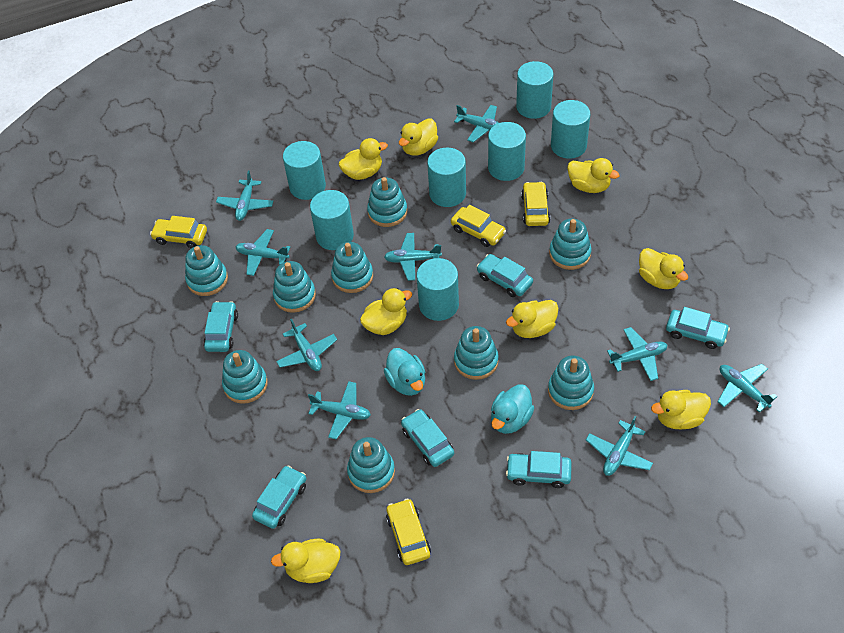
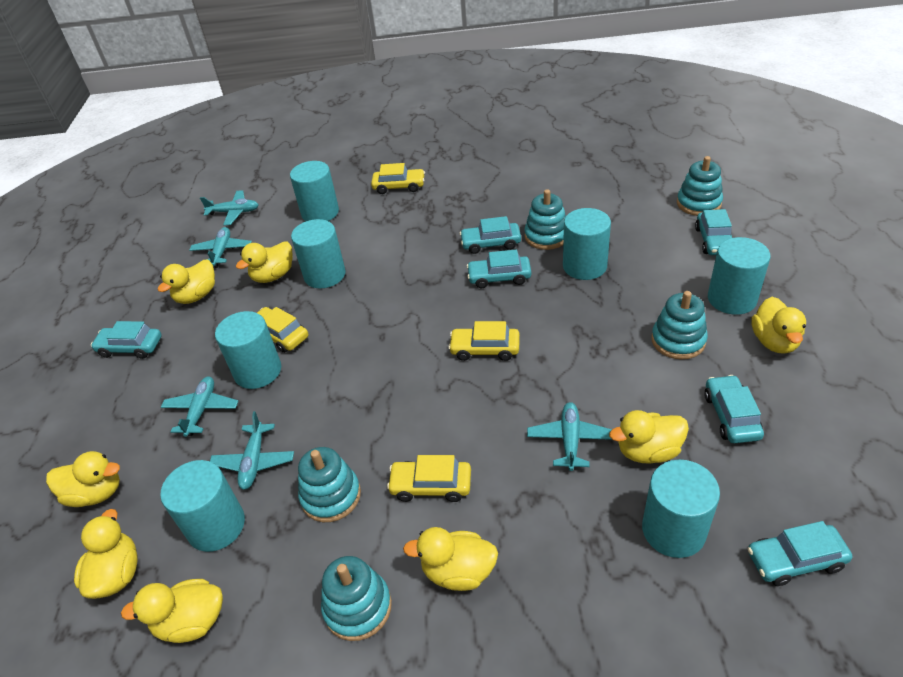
turquoise duck: 2 -> 0
turquoise plane: 9 -> 5
turquoise stacking toy: 9 -> 5

